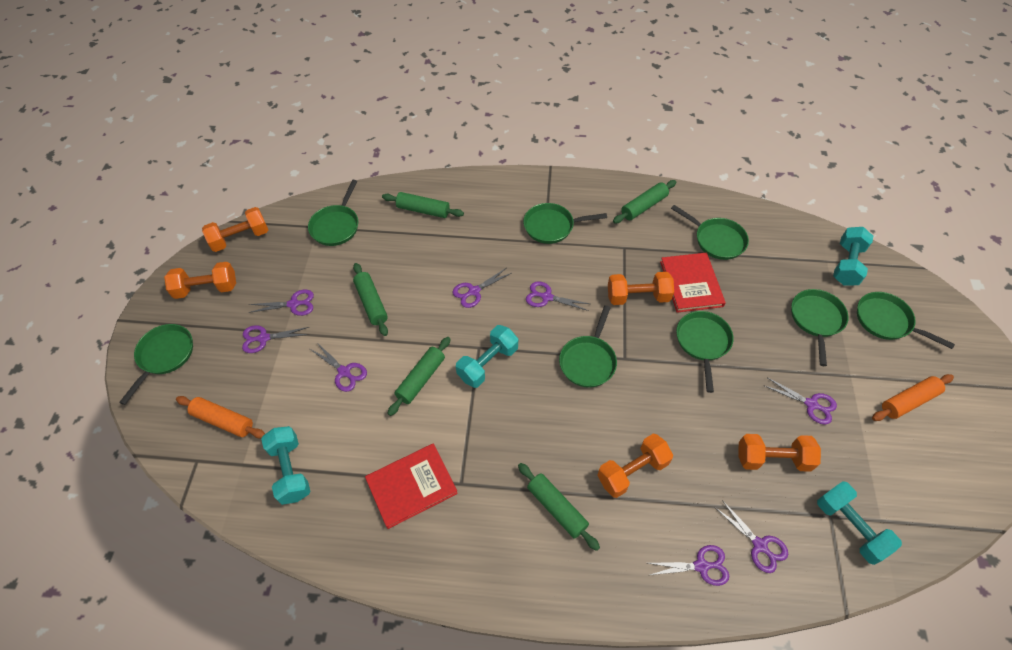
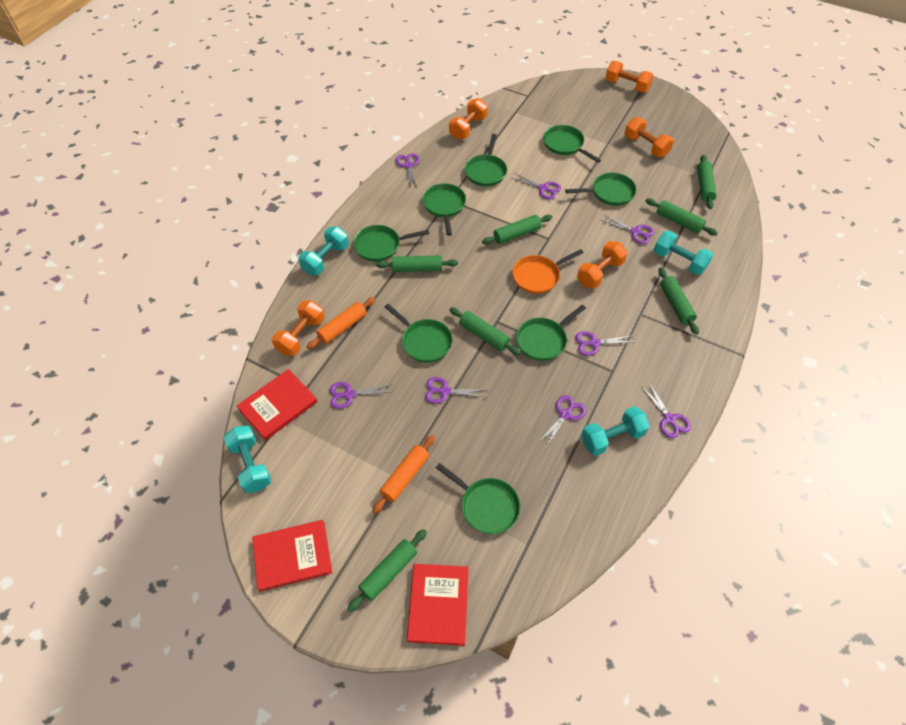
green rolling pin: 5 -> 7
orange pan: 0 -> 1
red book: 2 -> 3

